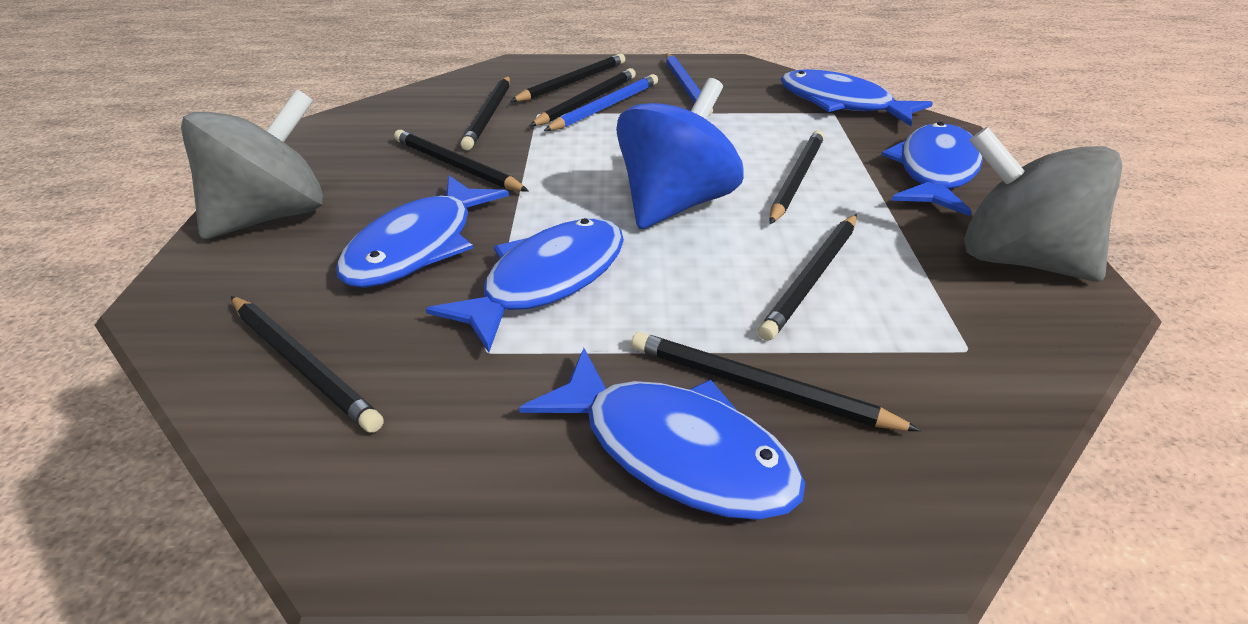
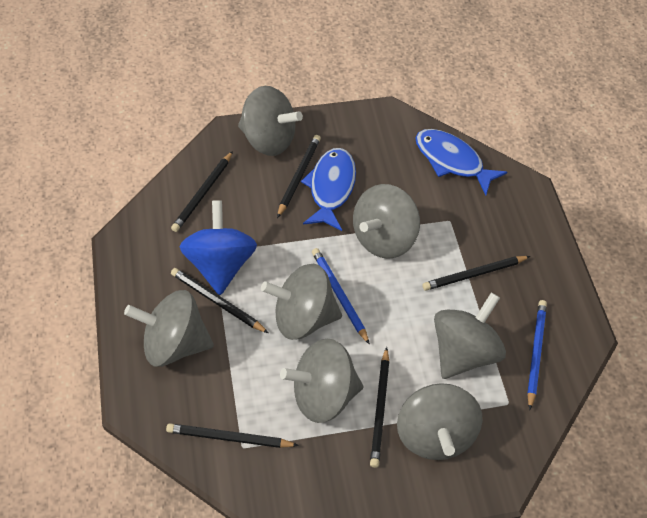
black pencil: 8 -> 6
blue fish: 5 -> 2
grey spinning top: 2 -> 7

